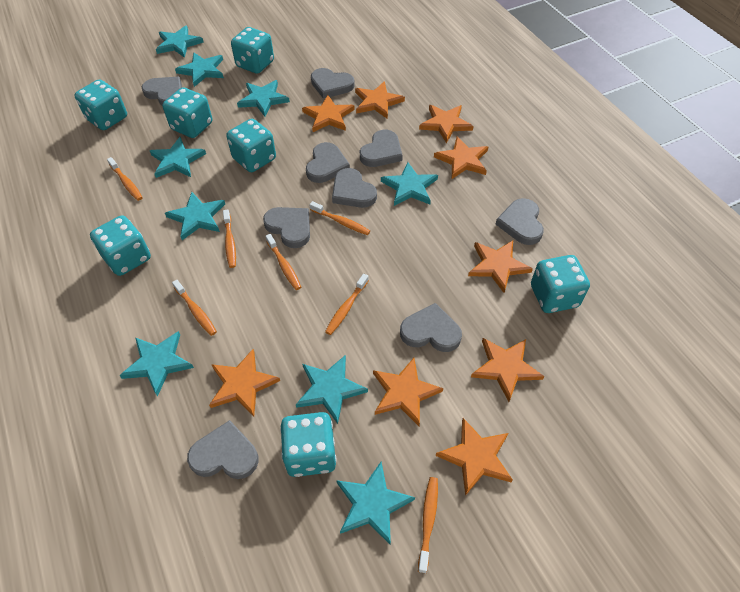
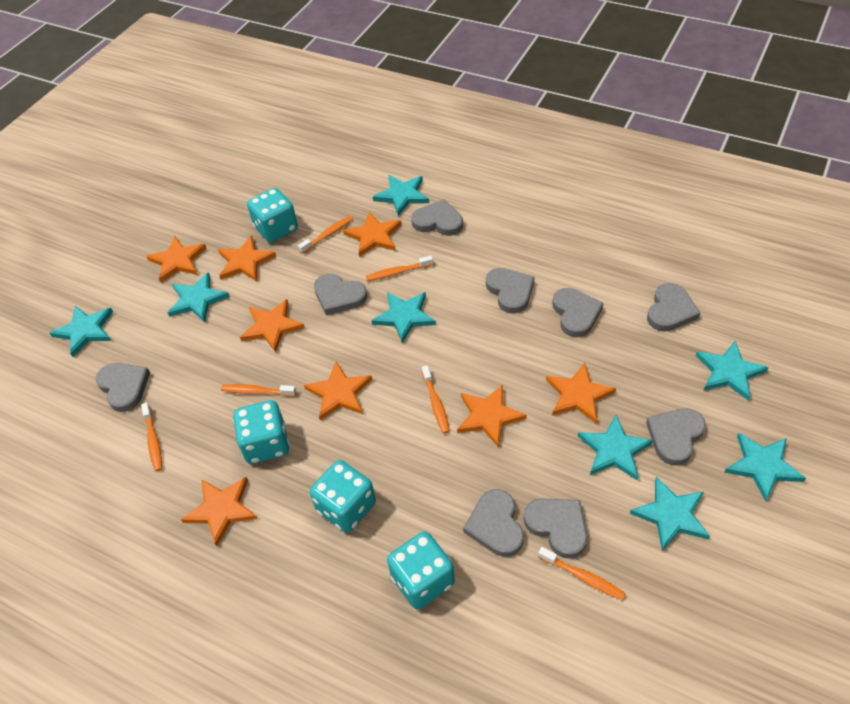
orange star: 9 -> 8
orange toothbrush: 7 -> 6
turquoise dice: 7 -> 4
turquoise star: 9 -> 8

